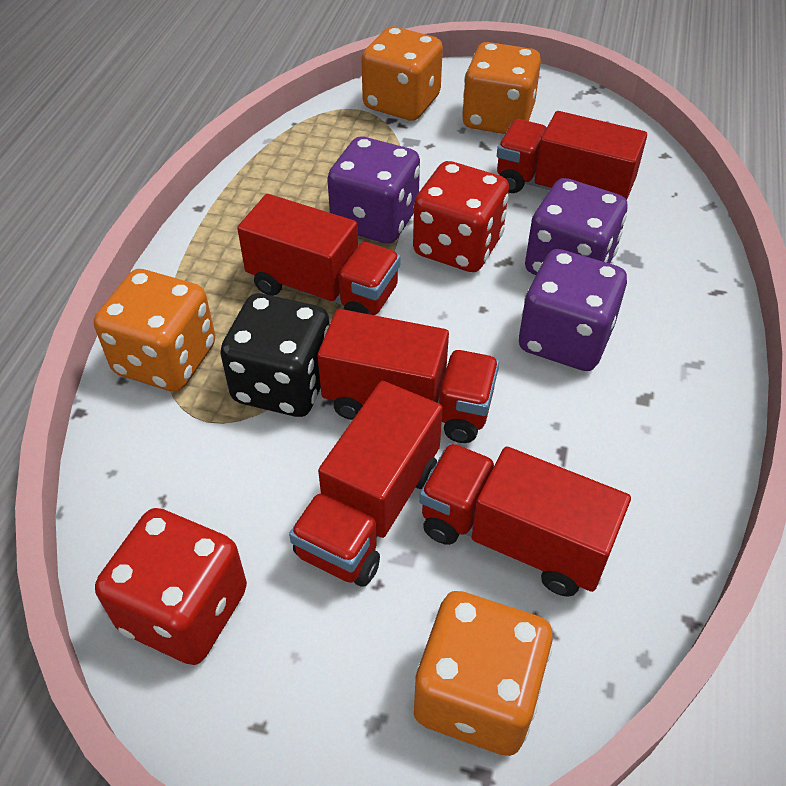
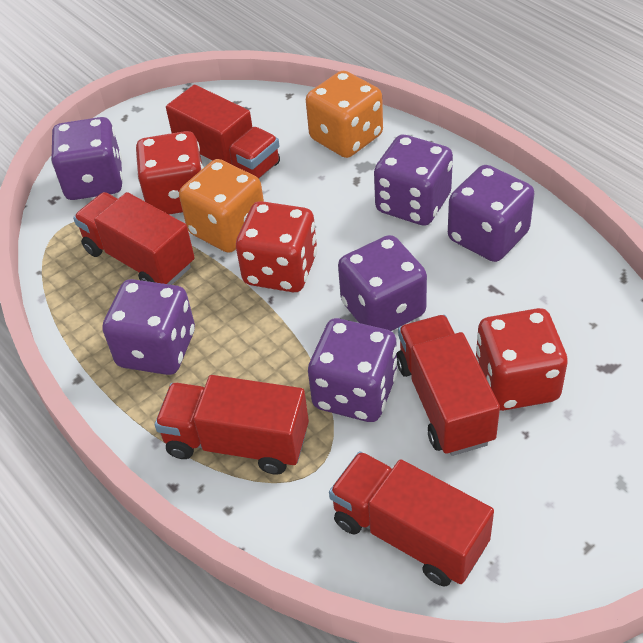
black dice: 1 -> 0
orange dice: 4 -> 2
purple dice: 3 -> 6
red dice: 2 -> 3

